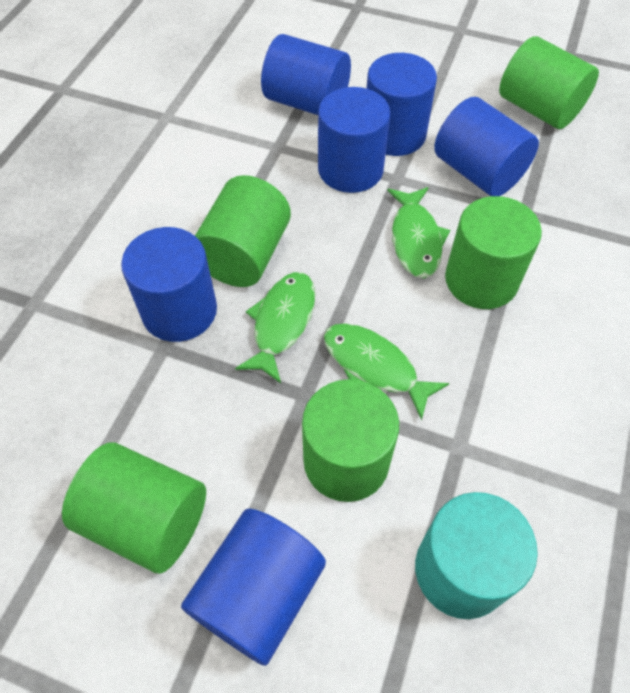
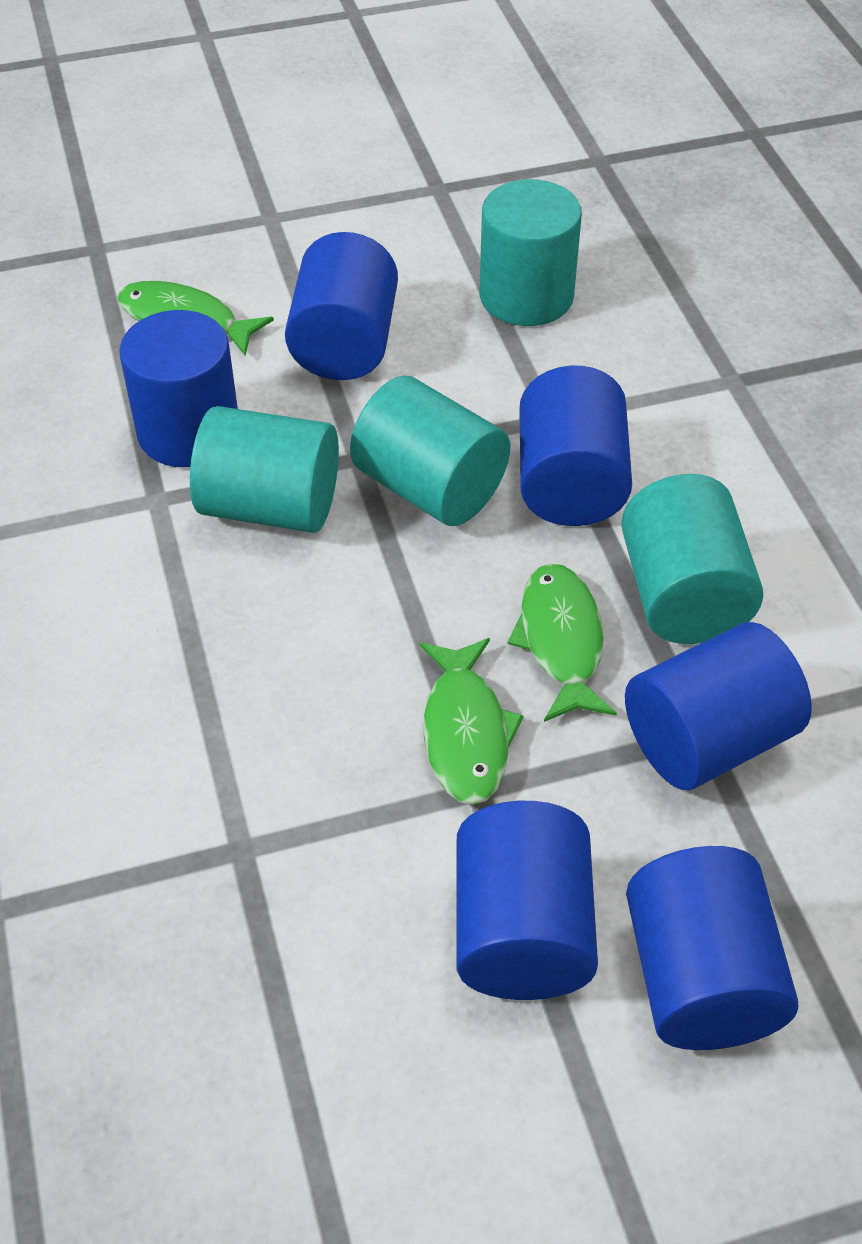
green cylinder: 5 -> 0
turquoise cylinder: 1 -> 4

